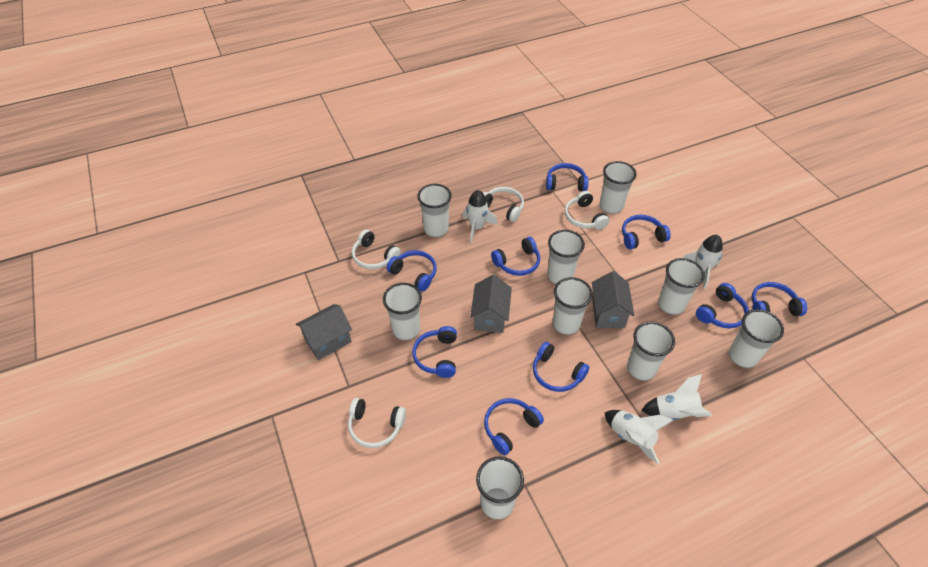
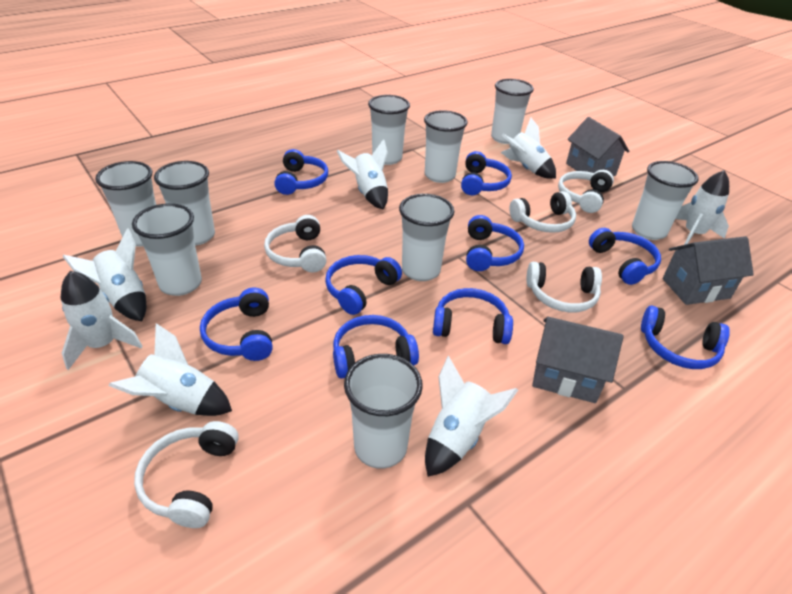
white headphones: 4 -> 5
white rocket: 4 -> 7

